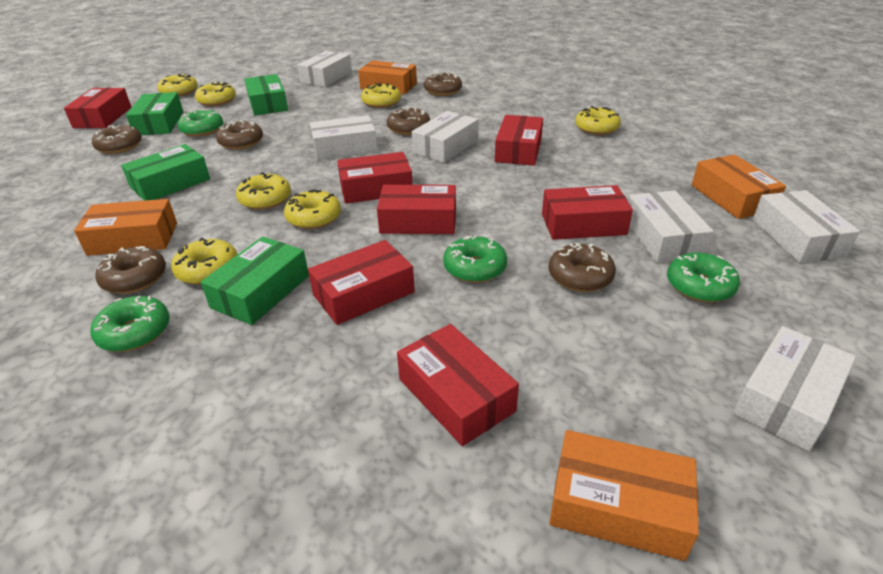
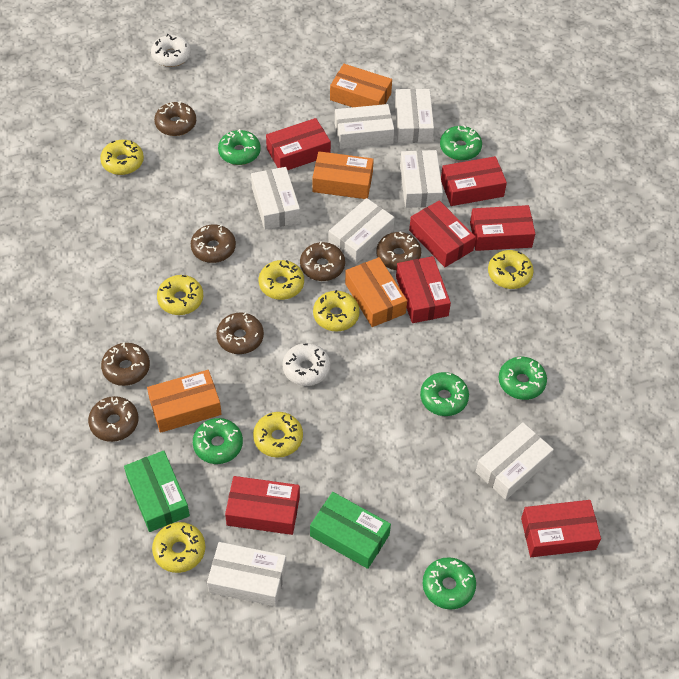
brown donut: 6 -> 7
green box: 4 -> 2
green donut: 4 -> 6
white box: 6 -> 7
white donut: 0 -> 2

